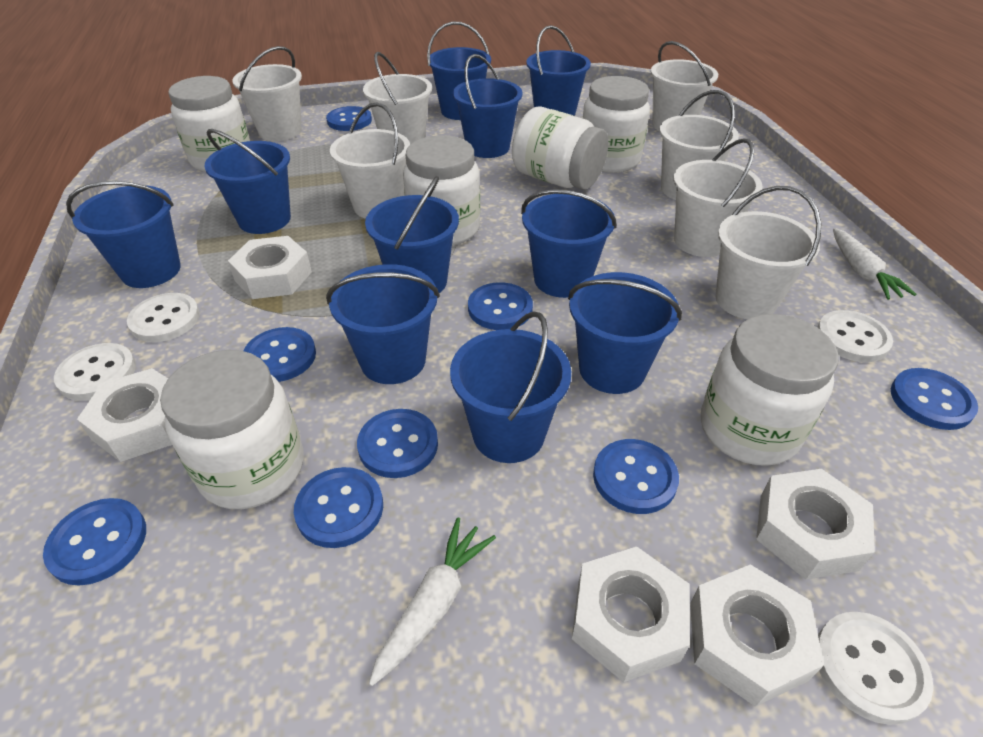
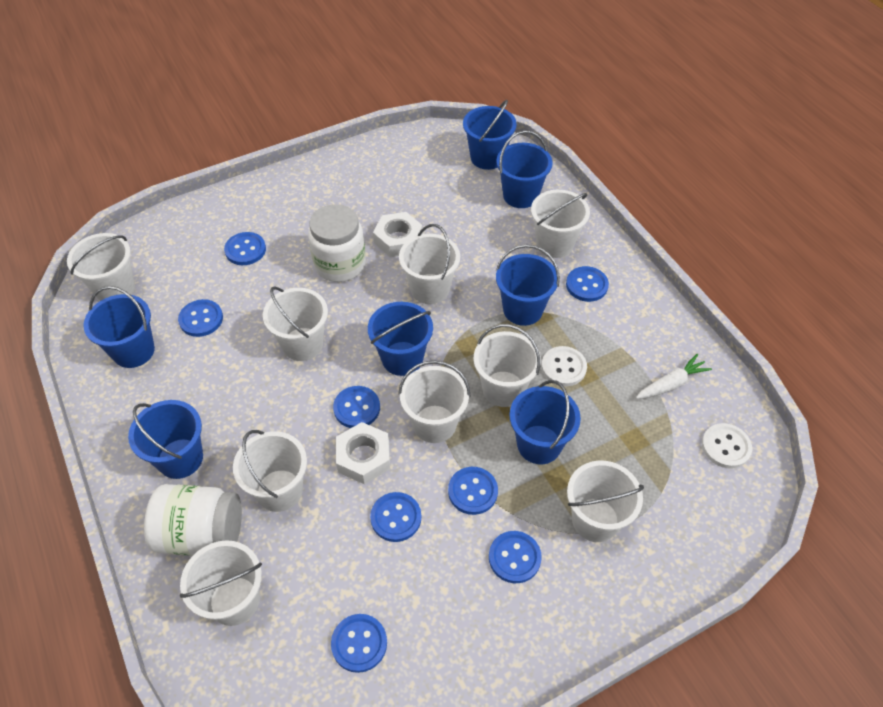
blue bucket: 10 -> 7
white bucket: 7 -> 9
white button: 4 -> 2
white carrot: 2 -> 1
white jar: 6 -> 2
white nut: 5 -> 2

